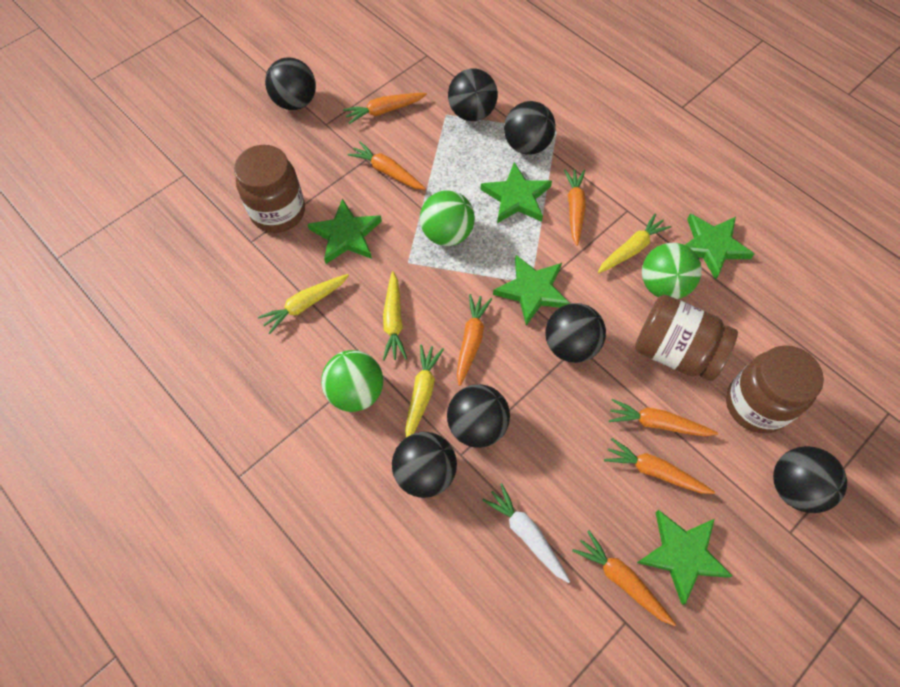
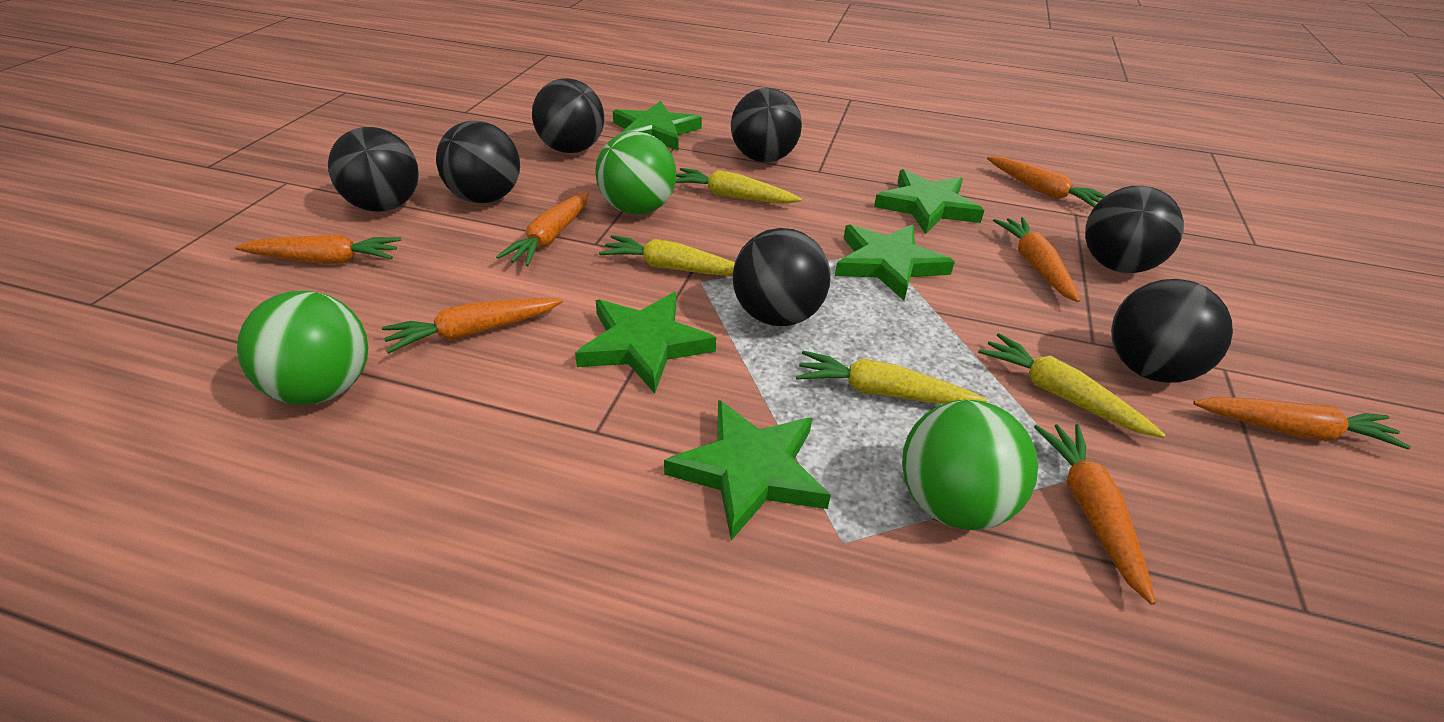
brown jar: 3 -> 0
white carrot: 1 -> 0

